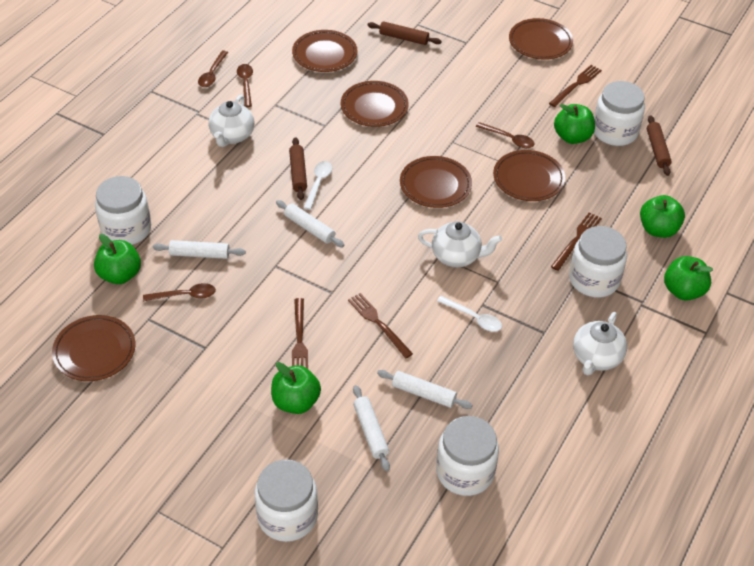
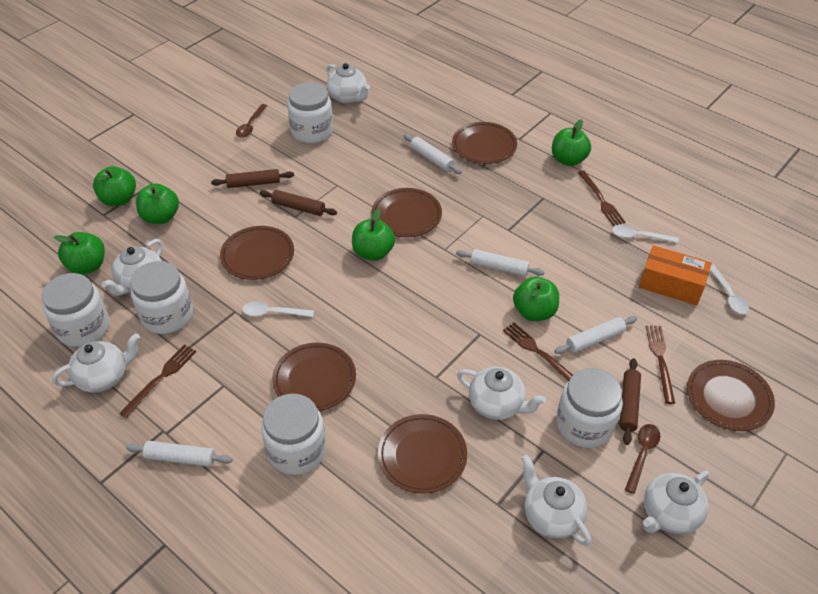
brown spoon: 4 -> 2
green apple: 5 -> 6
orange box: 0 -> 1
white spoon: 2 -> 3
white teapot: 3 -> 6

